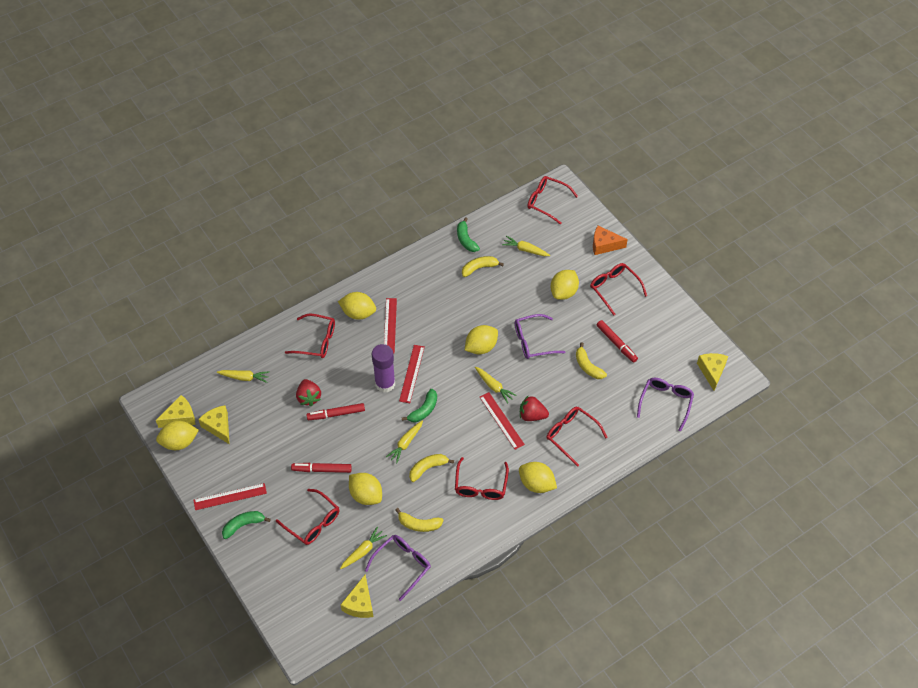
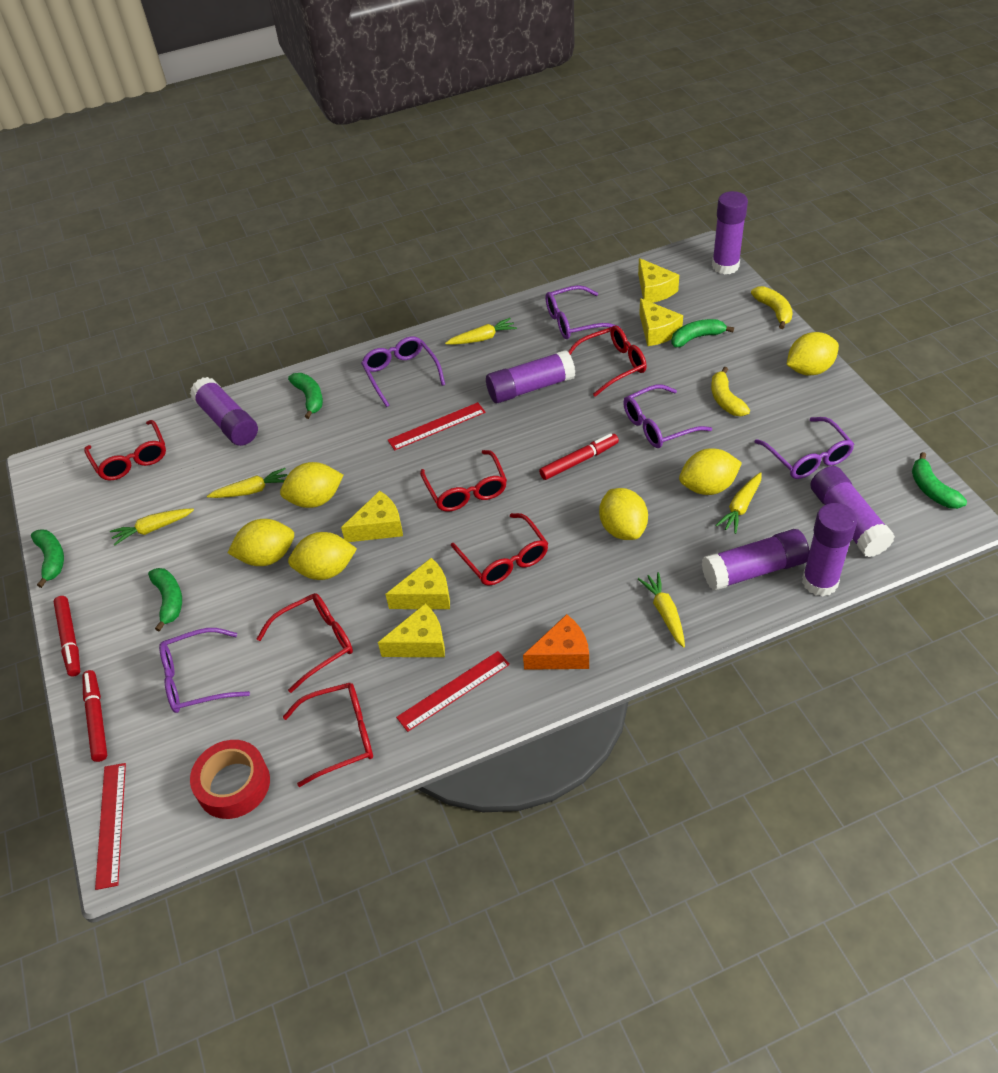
green banana: 3 -> 5
purple glasses: 3 -> 5
purple glue stick: 1 -> 6
red ruler: 4 -> 3
red strawberry: 2 -> 0
red tape: 0 -> 1
yellow banana: 4 -> 2
yellow cheese: 4 -> 5

